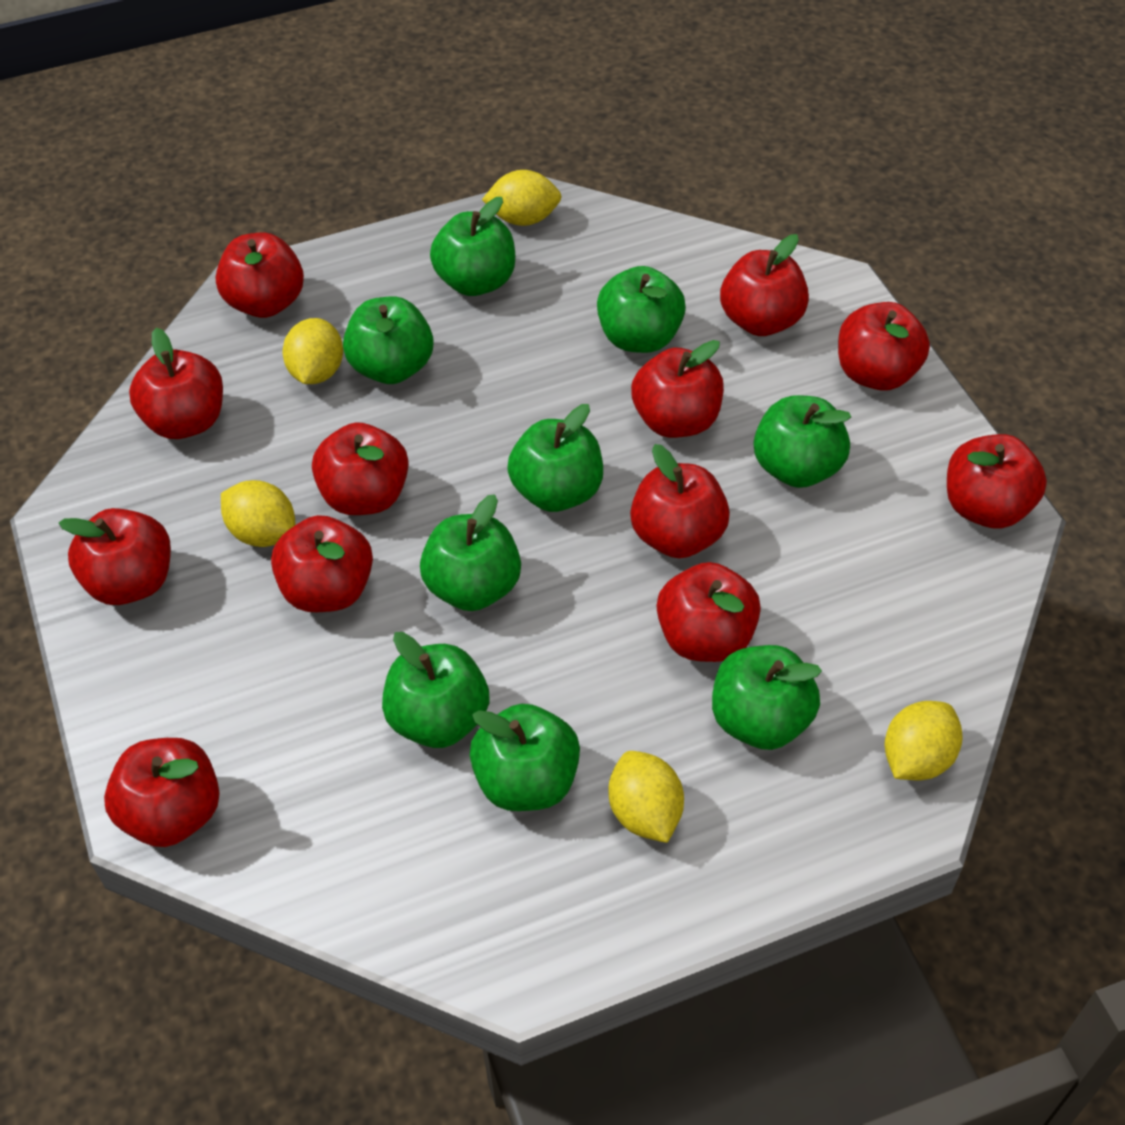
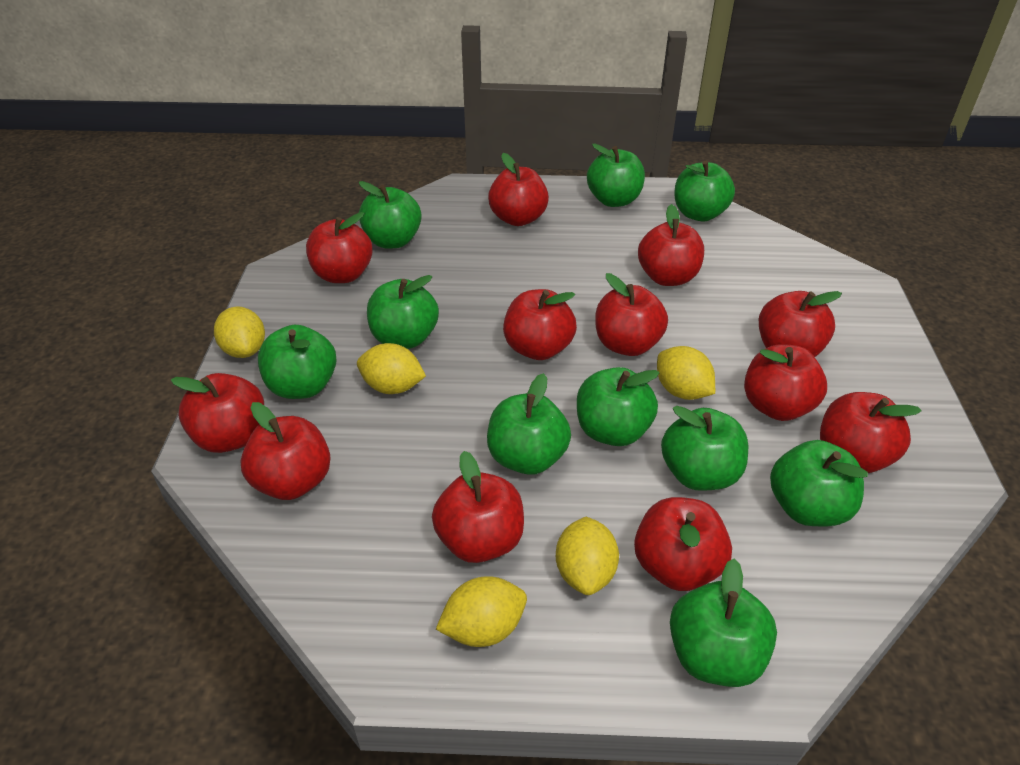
green apple: 9 -> 10

